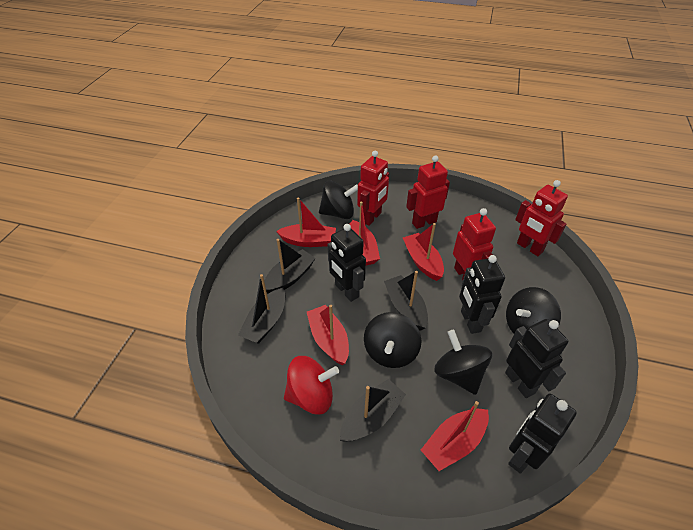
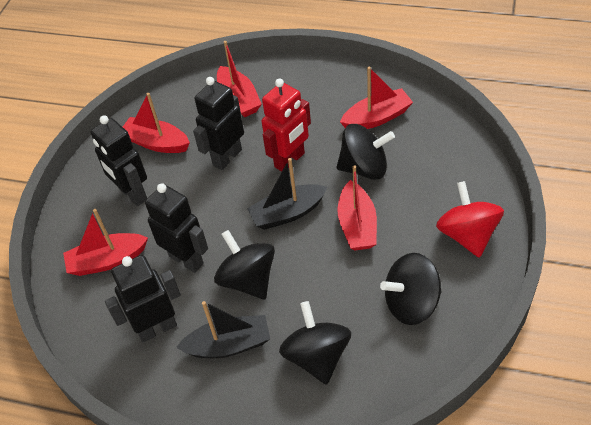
black boat: 4 -> 2
red robot: 4 -> 1

